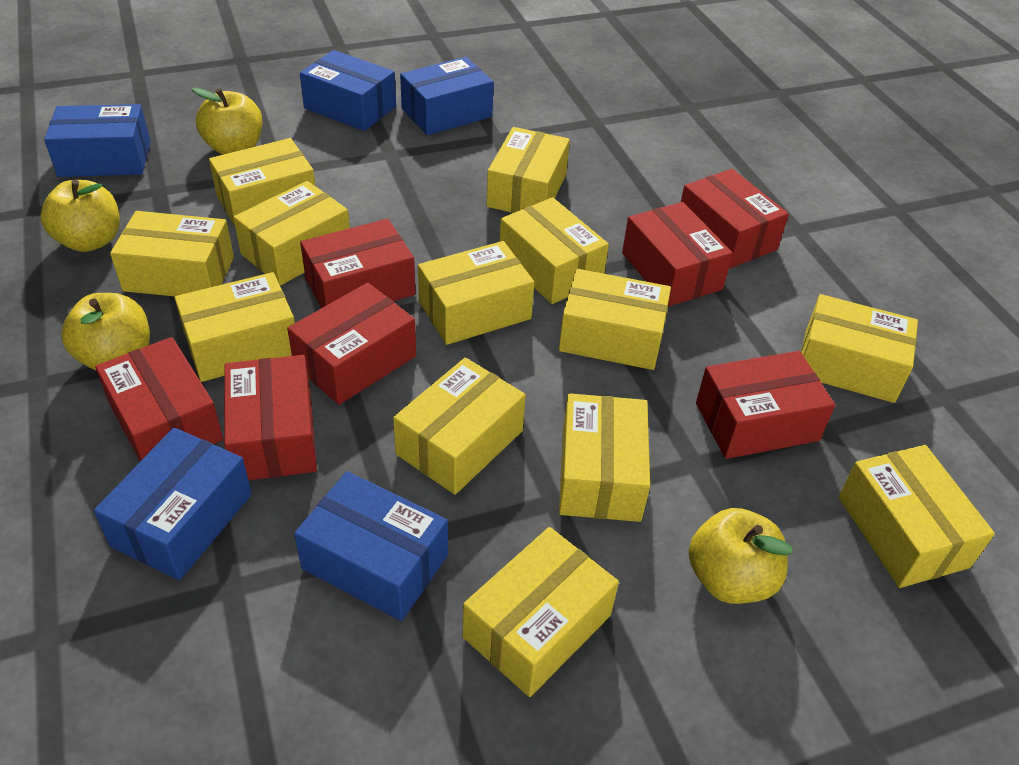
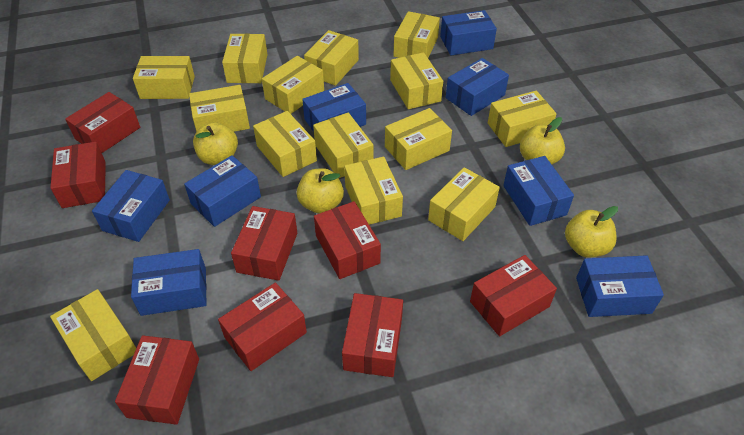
blue box: 5 -> 8
red box: 7 -> 8
yellow box: 13 -> 14

